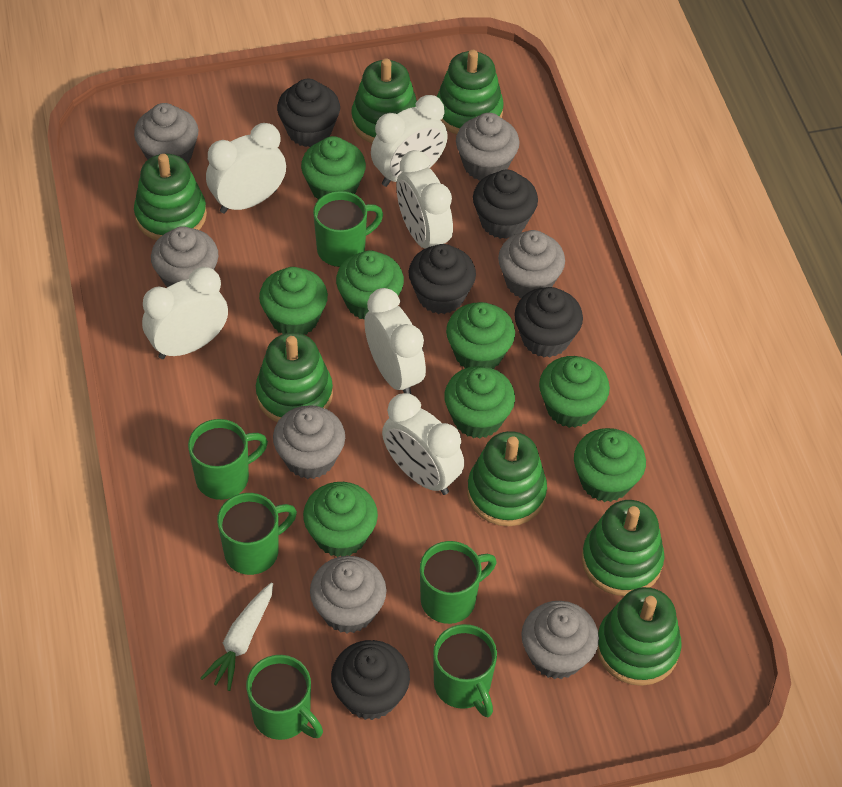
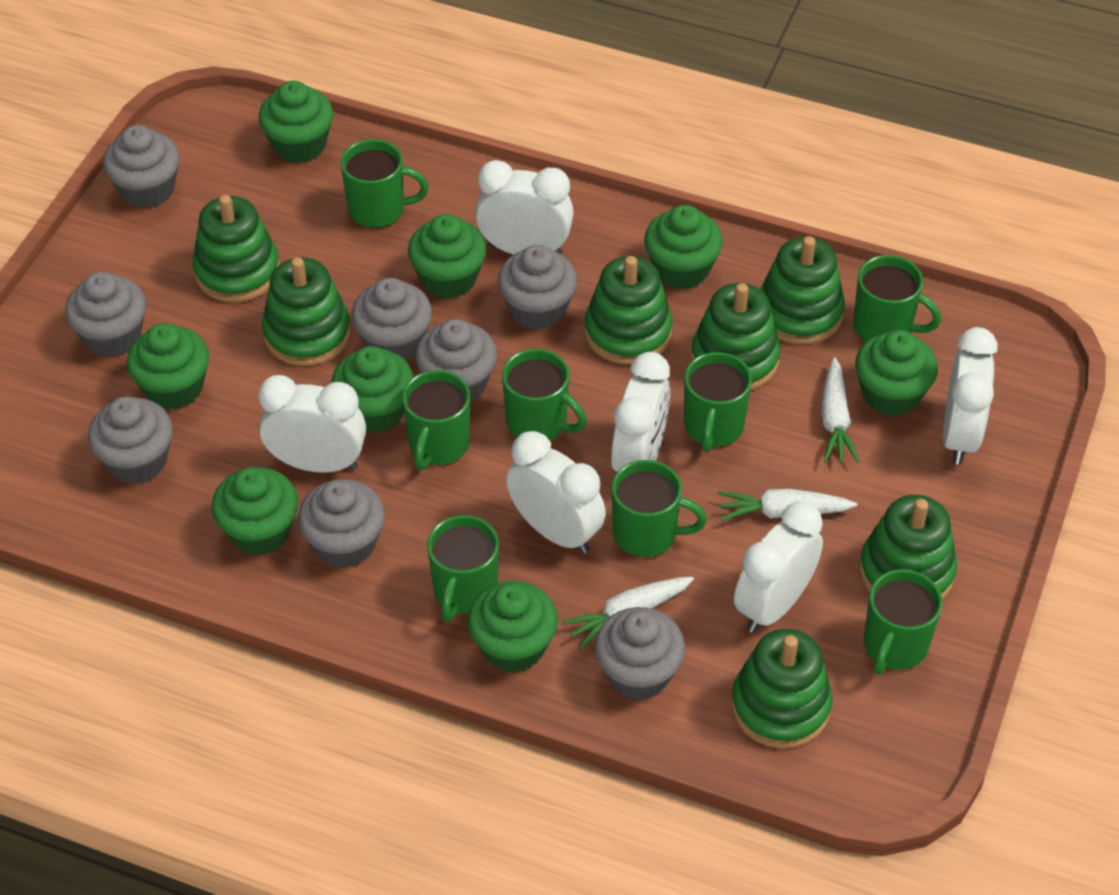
black cupcake: 5 -> 0
green mug: 6 -> 8
grey cupcake: 7 -> 8
white carrot: 1 -> 3

